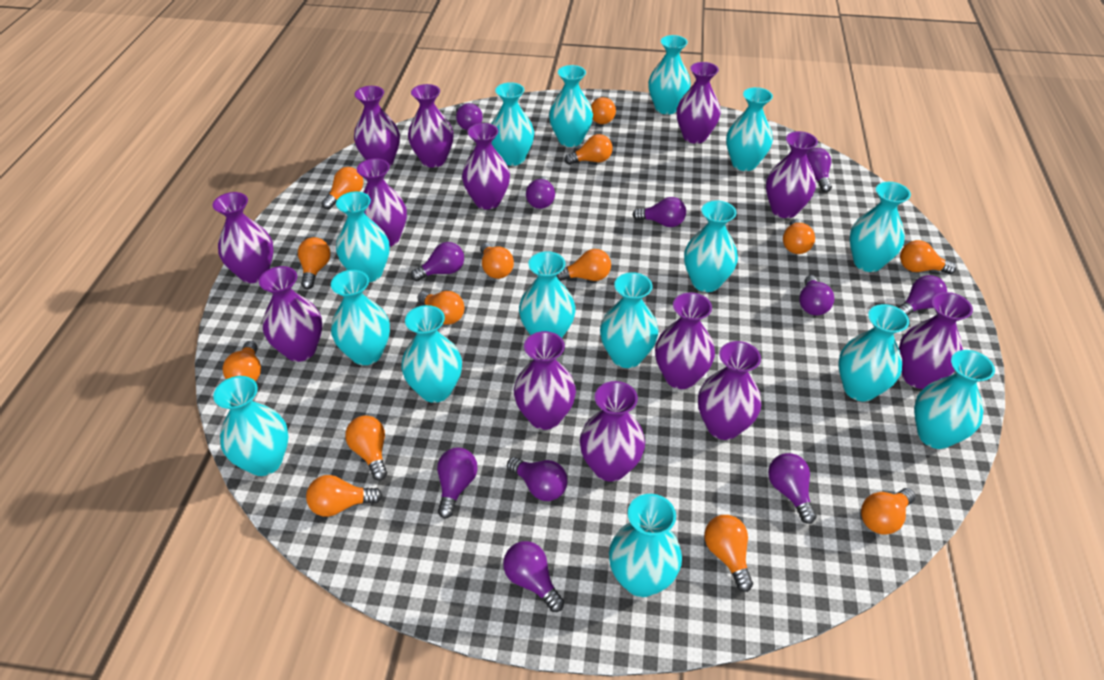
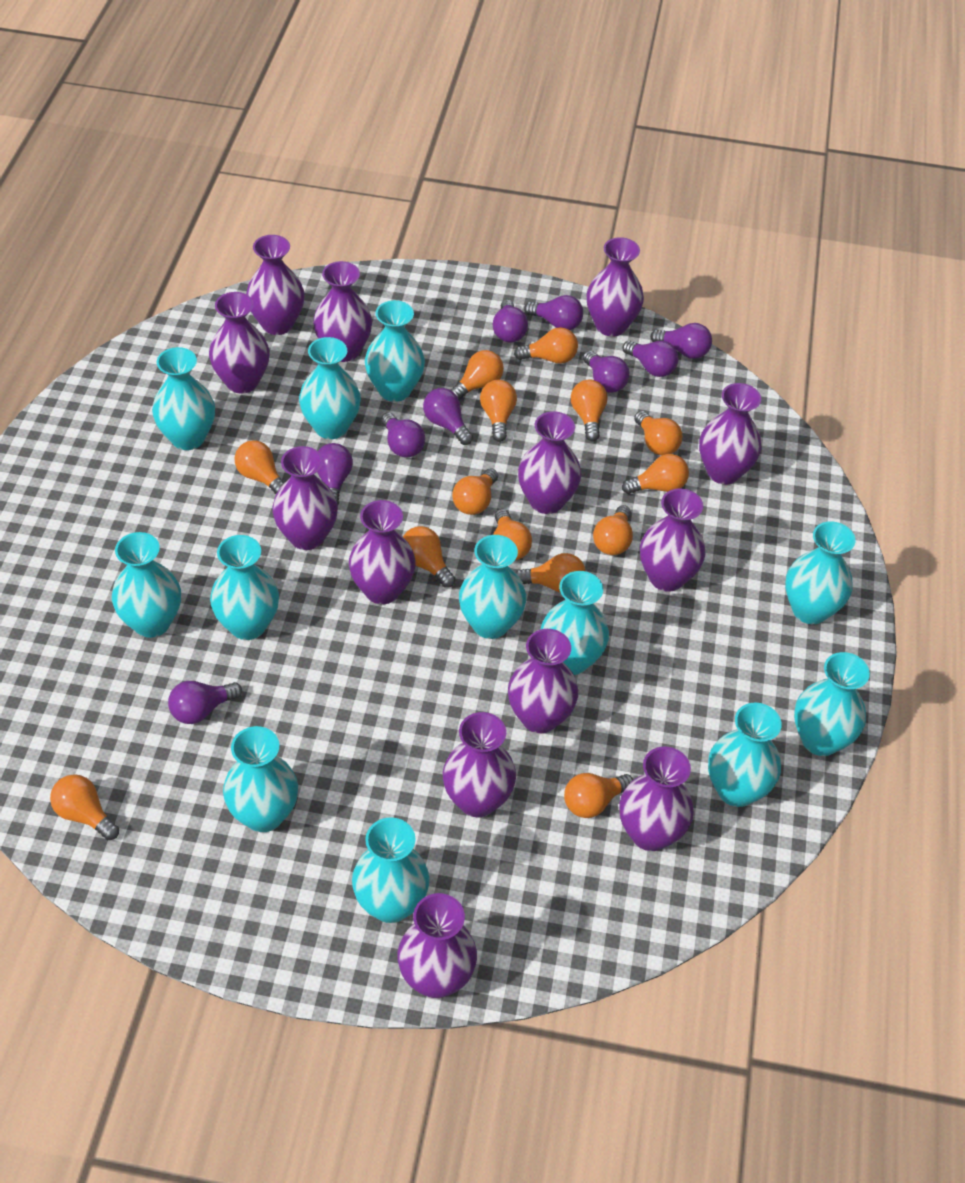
purple light bulb: 11 -> 9
turquoise vase: 15 -> 12

